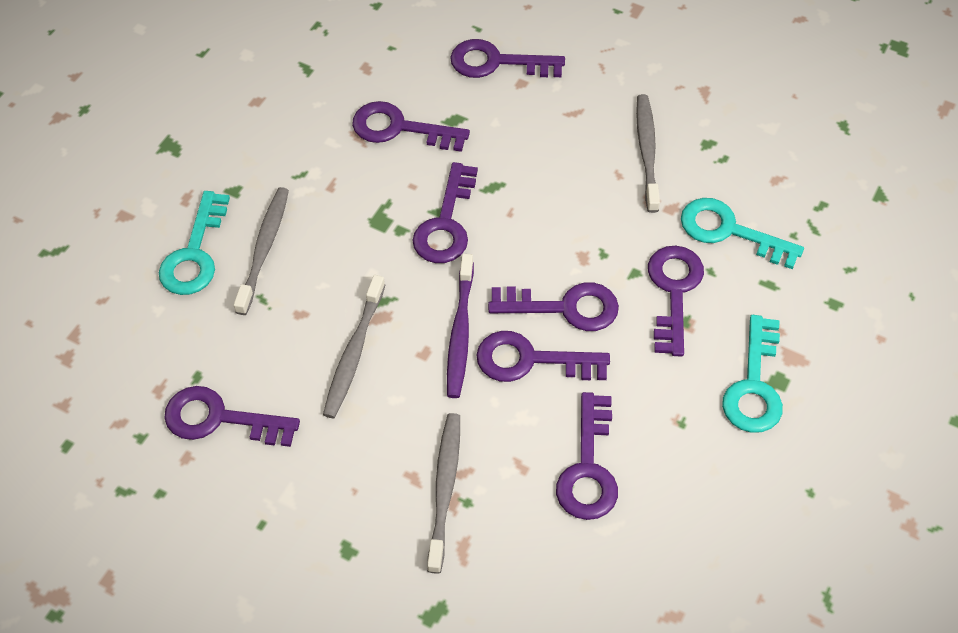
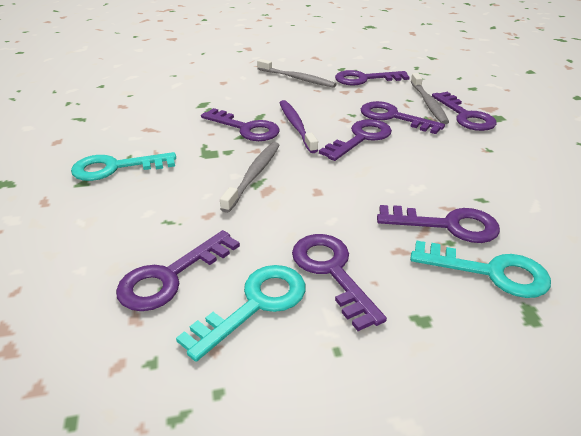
grey toothbrush: 4 -> 3

